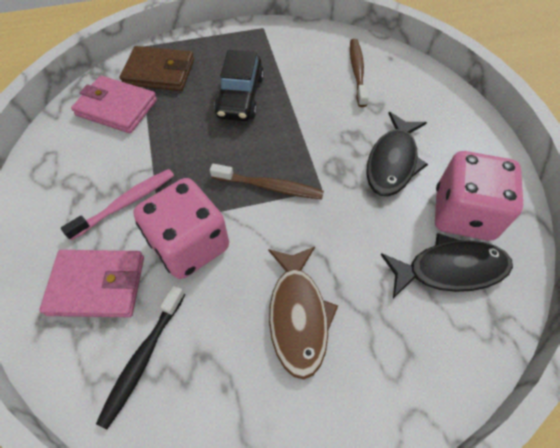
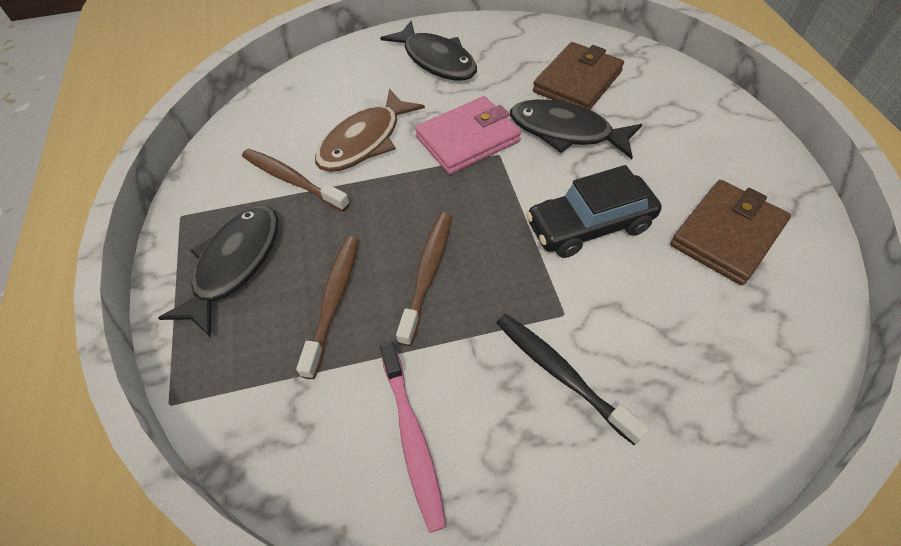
black fish: 2 -> 3
brown toothbrush: 2 -> 3
brown wallet: 1 -> 2
pink dice: 2 -> 0
pink wallet: 2 -> 1

